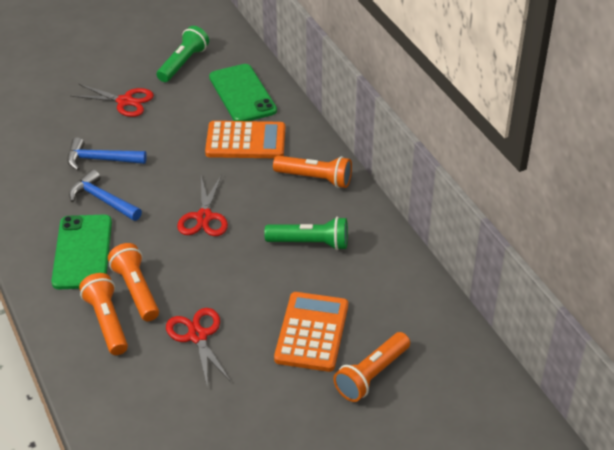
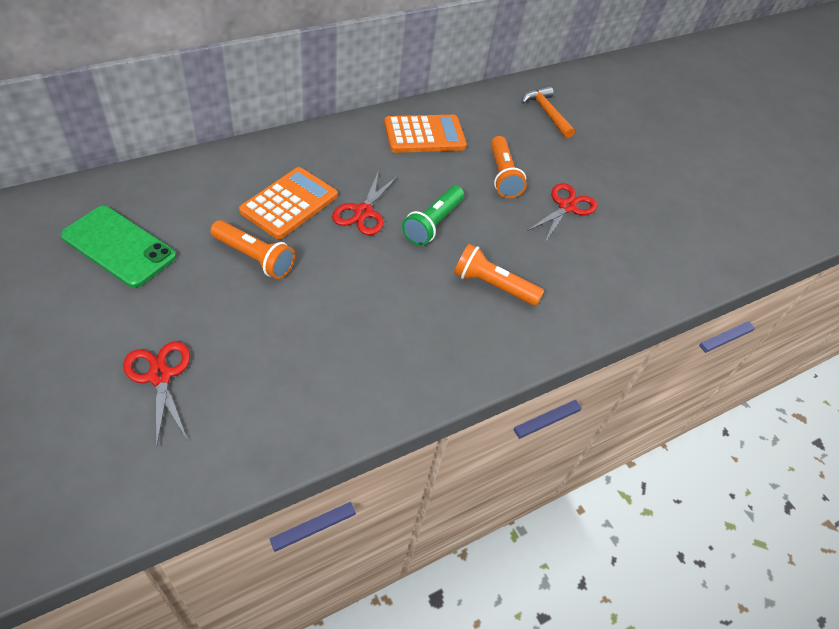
blue hammer: 2 -> 0
green flashlight: 2 -> 1
green phone: 2 -> 1
orange flashlight: 4 -> 3
orange hammer: 0 -> 1

